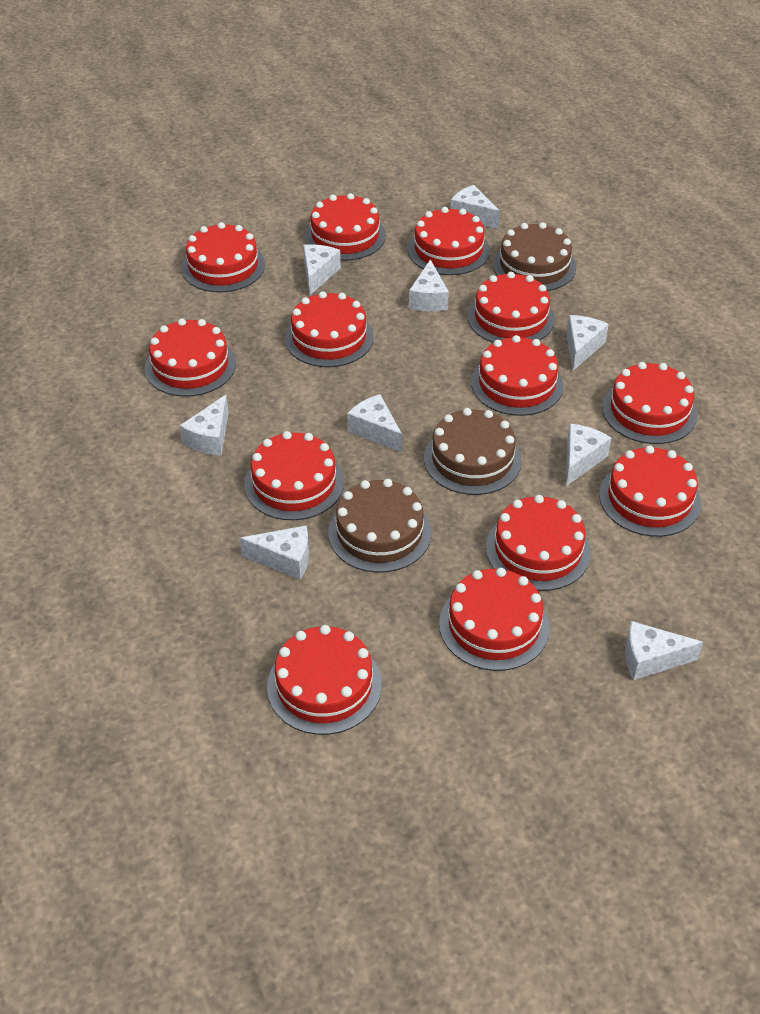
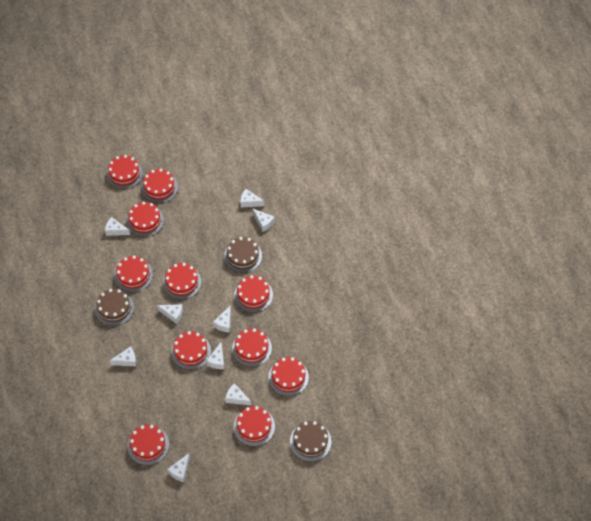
red cake: 13 -> 11

